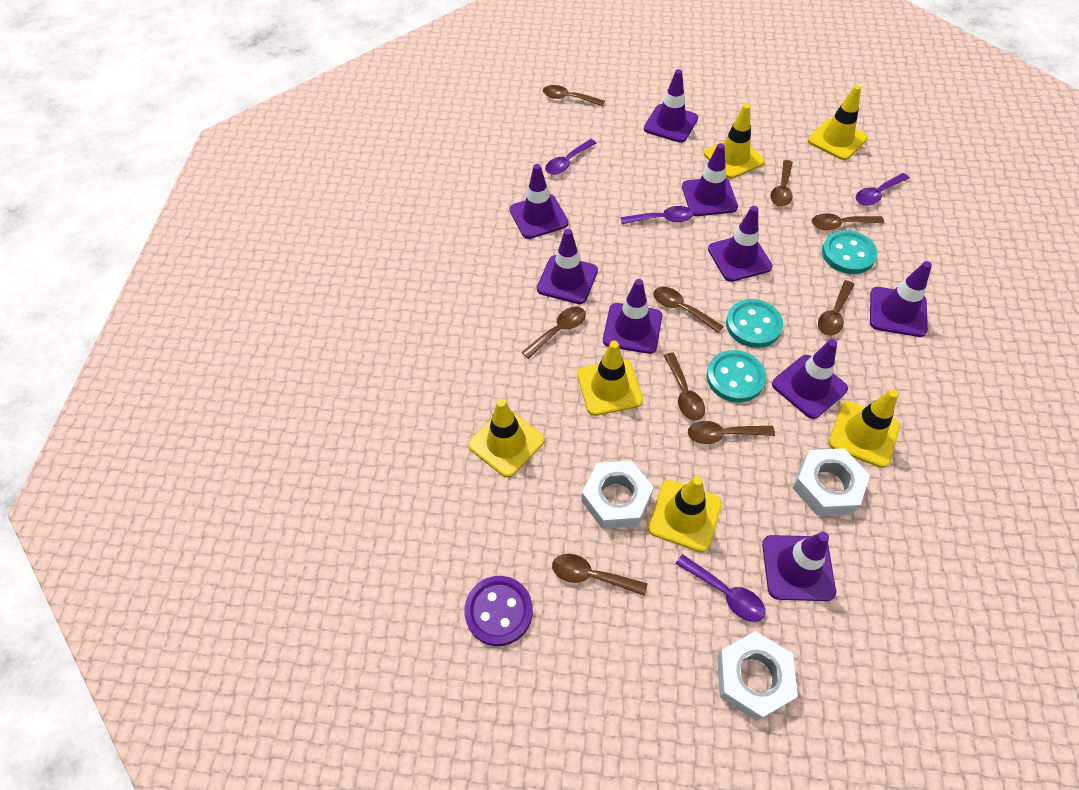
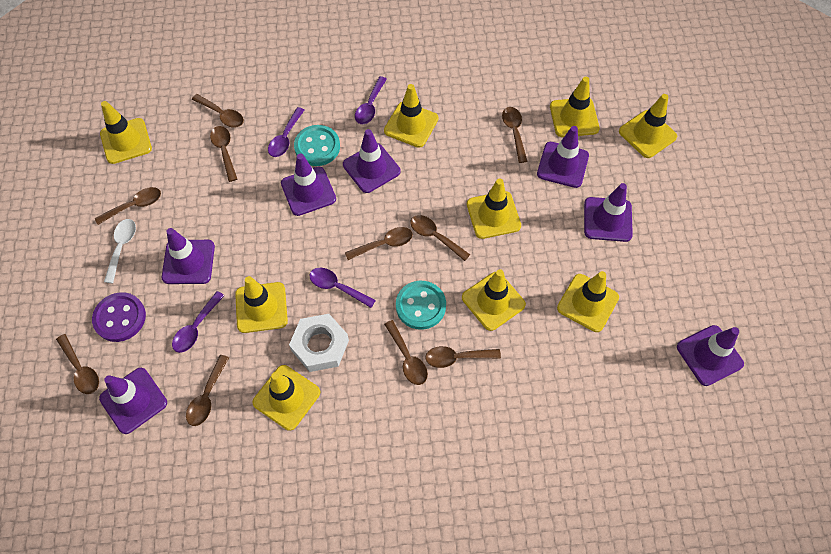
brown spoon: 9 -> 10
purple traffic cone: 9 -> 7
turquoise button: 3 -> 2
white nut: 3 -> 1
white spoon: 0 -> 1
yellow traffic cone: 6 -> 9

